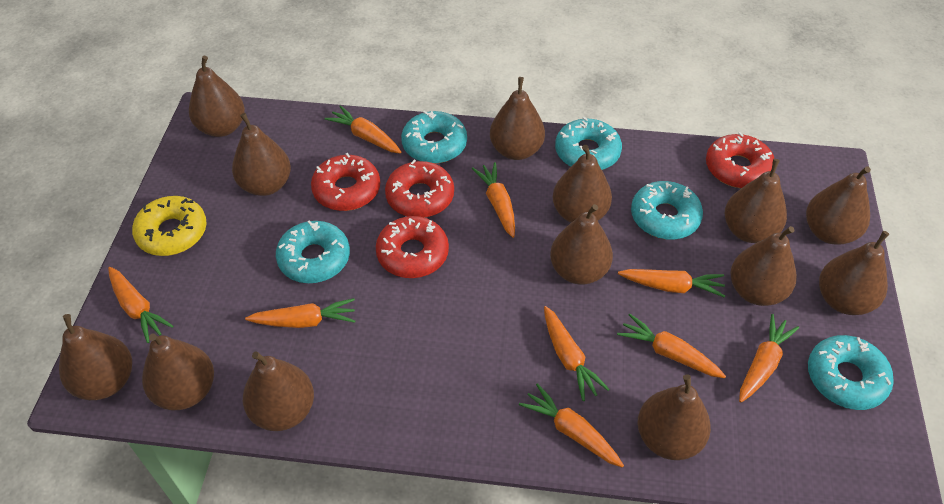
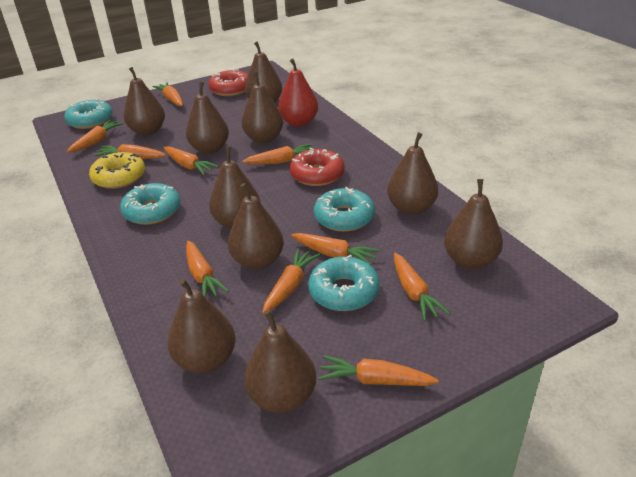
brown pear: 13 -> 10
orange carrot: 9 -> 10
red donut: 4 -> 2
red pear: 0 -> 1
turquoise donut: 5 -> 4

